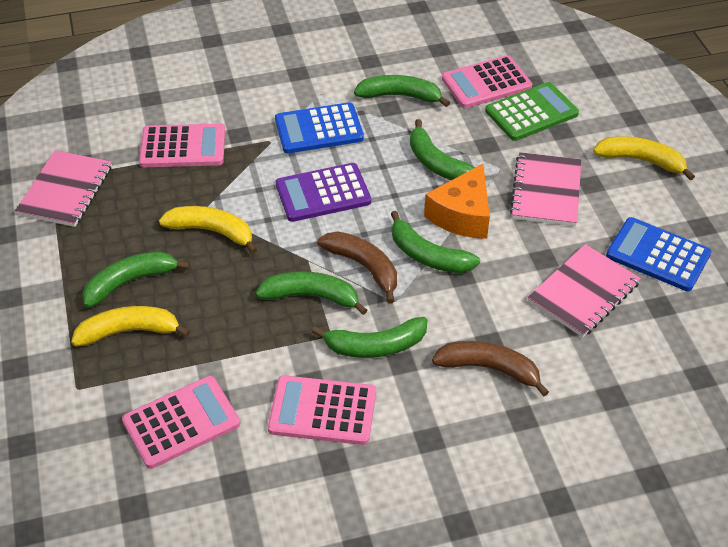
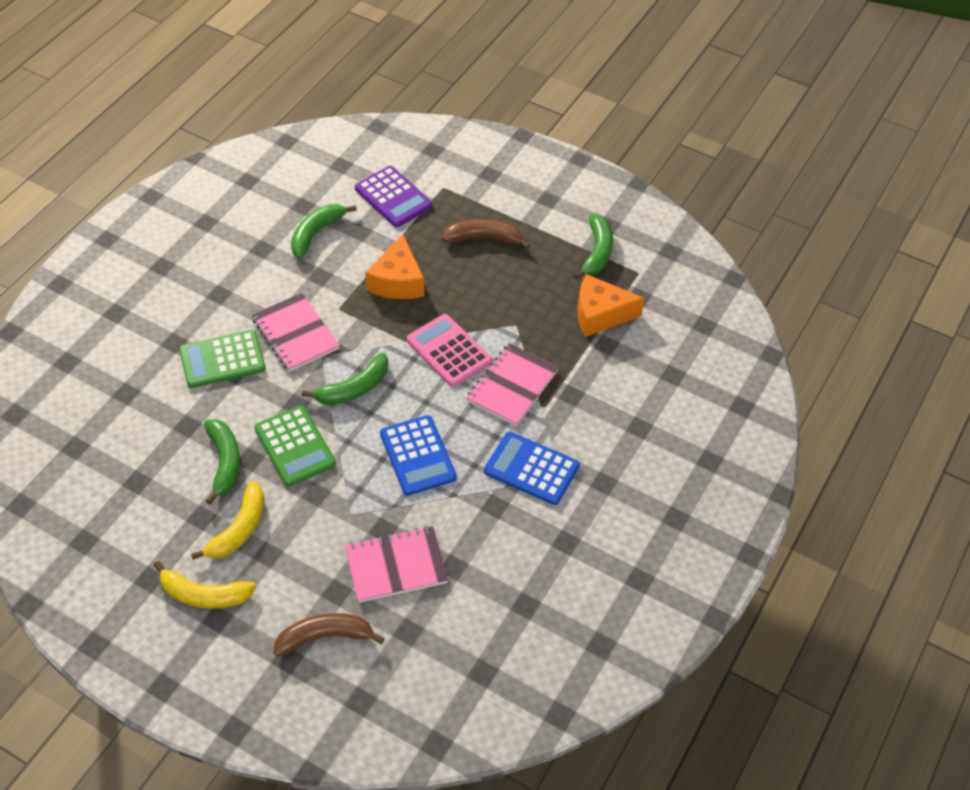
green banana: 6 -> 4
green calculator: 1 -> 2
orange cheese: 1 -> 2
pink calculator: 4 -> 1
yellow banana: 3 -> 2

